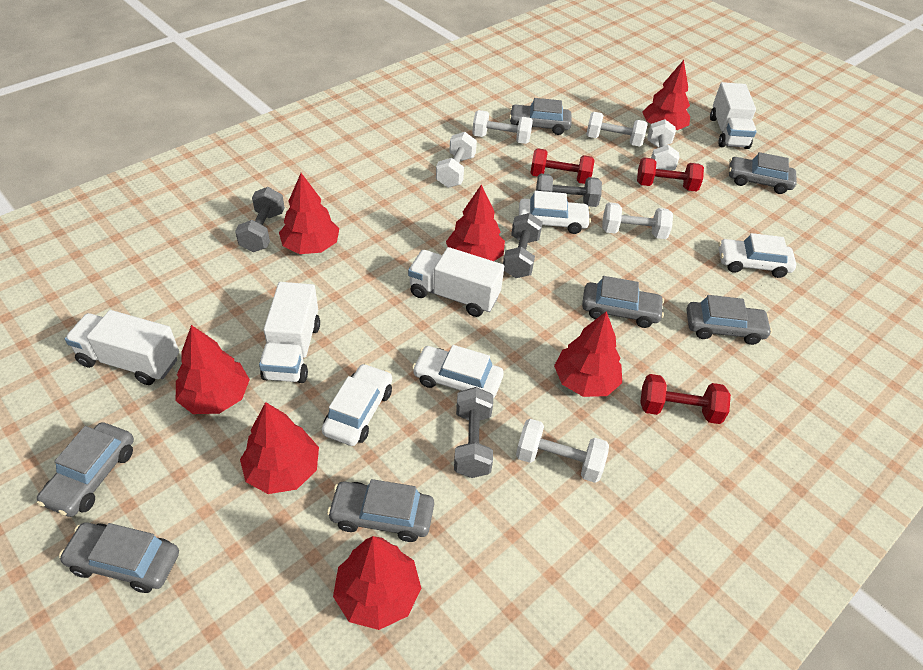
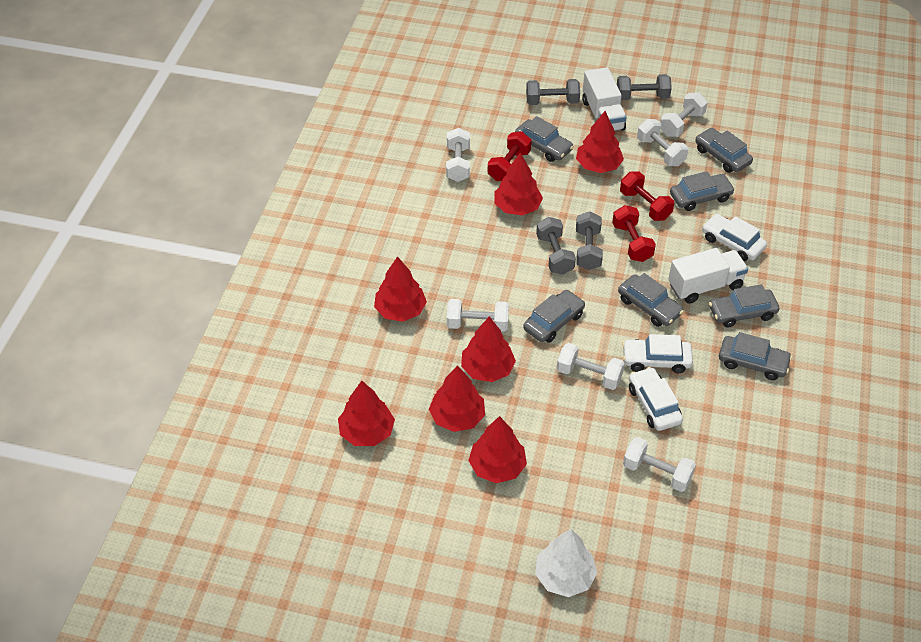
white car: 4 -> 3
white tree: 0 -> 1
white truck: 4 -> 2

